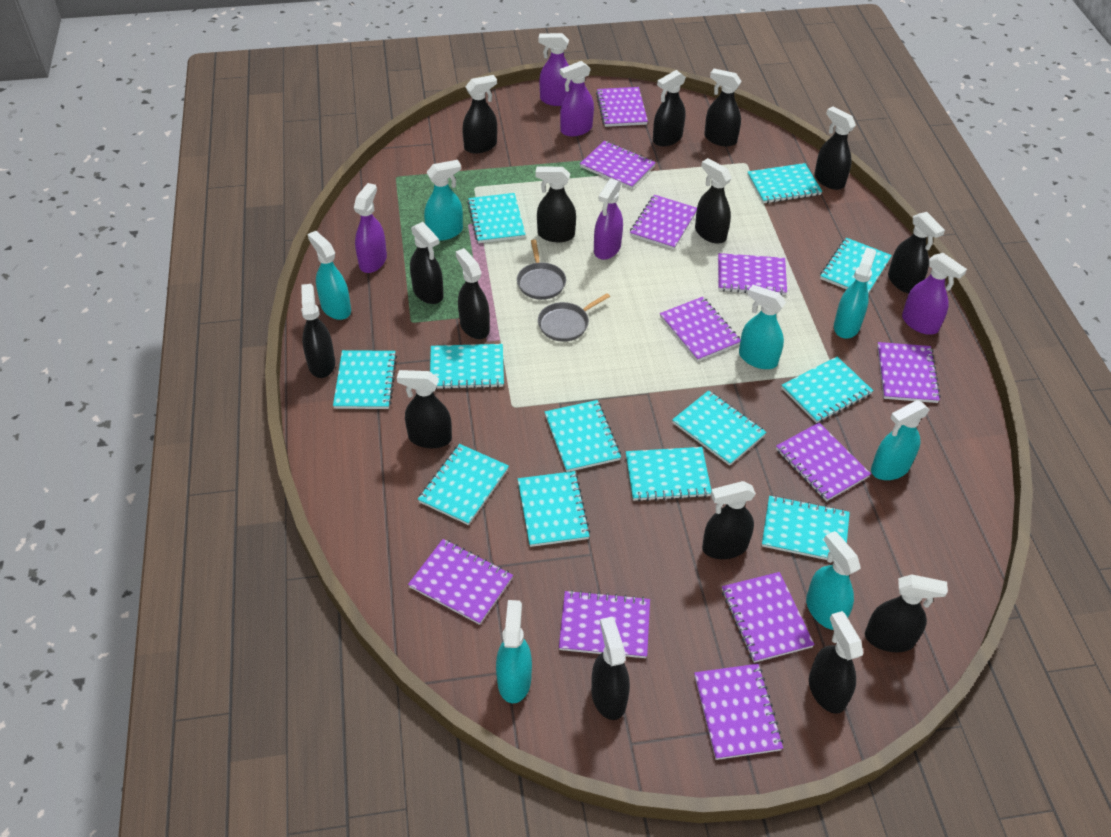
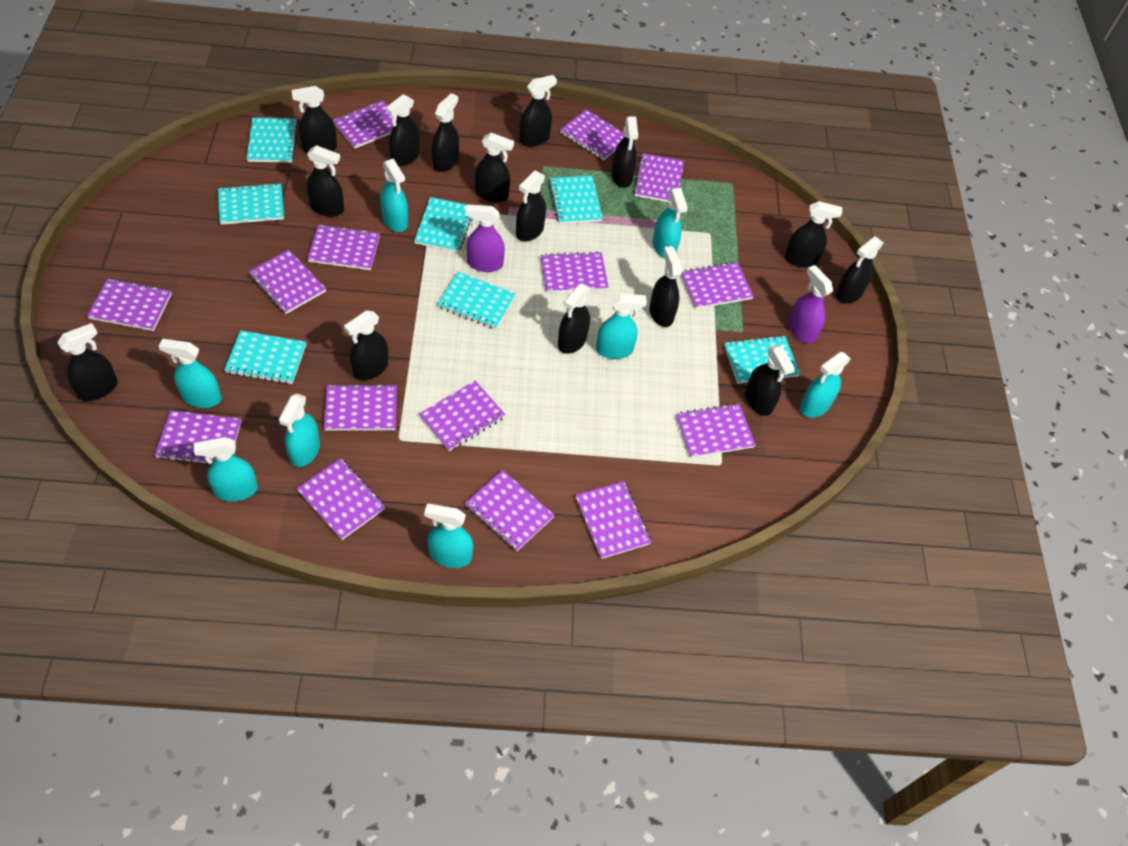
grey pan: 2 -> 0
purple notebook: 11 -> 15
purple spray bottle: 5 -> 2
turquoise notebook: 12 -> 7
turquoise spray bottle: 7 -> 8

